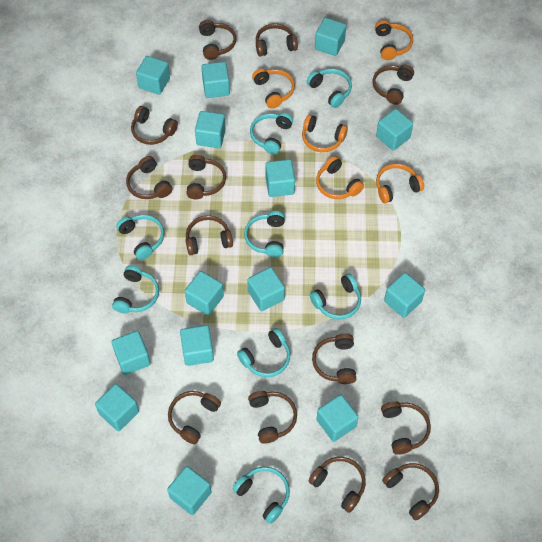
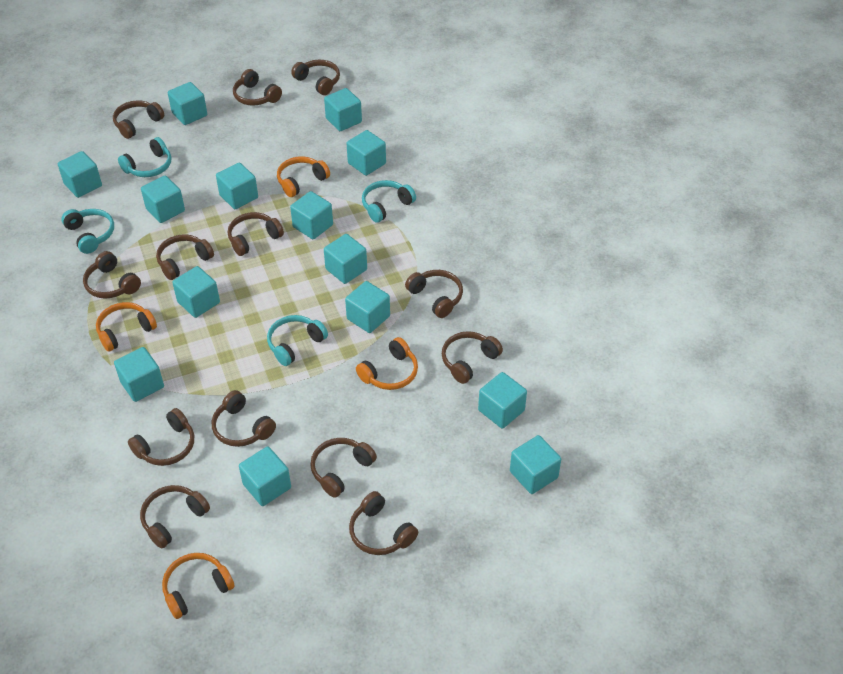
orange headphones: 5 -> 4
turquoise headphones: 8 -> 4

